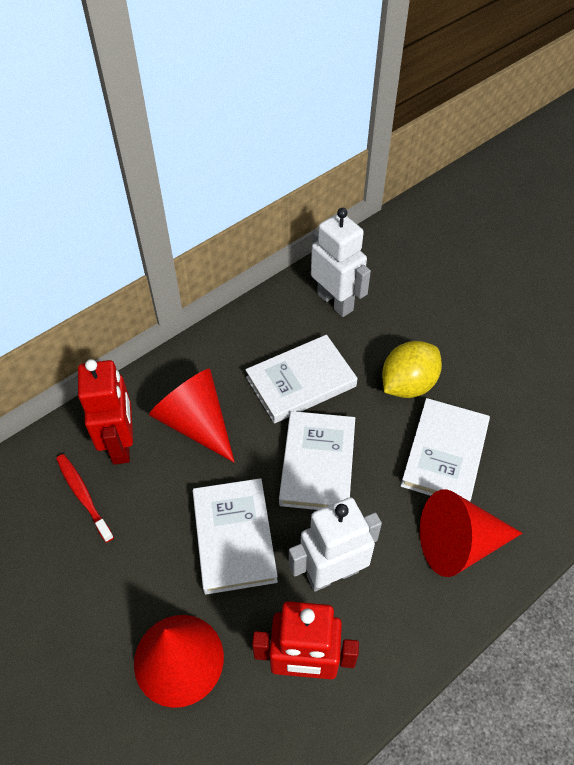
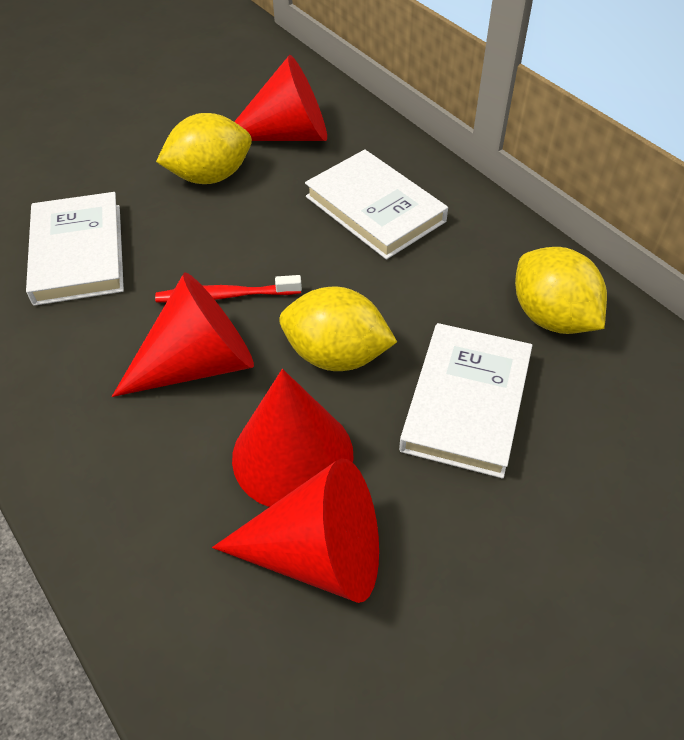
red cone: 3 -> 4
red robot: 2 -> 0
white book: 4 -> 3
white robot: 2 -> 0
yellow lemon: 1 -> 3

